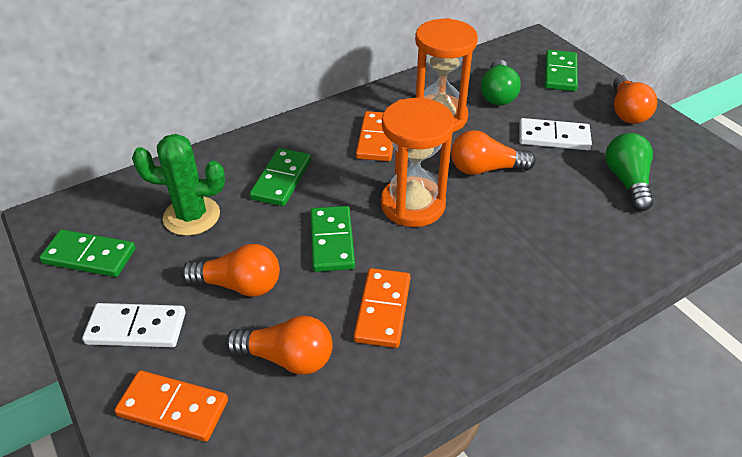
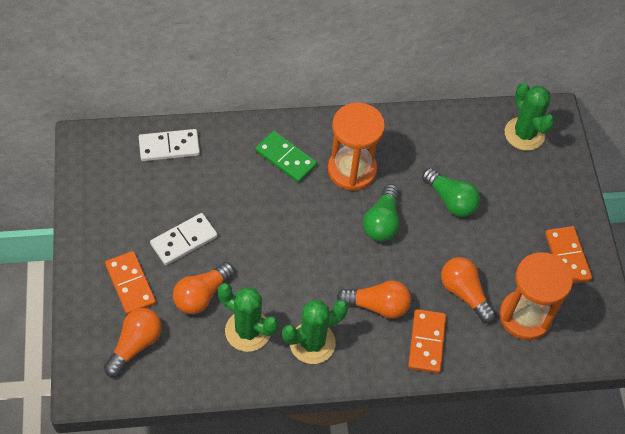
green cactus: 1 -> 3
green domino: 4 -> 1

